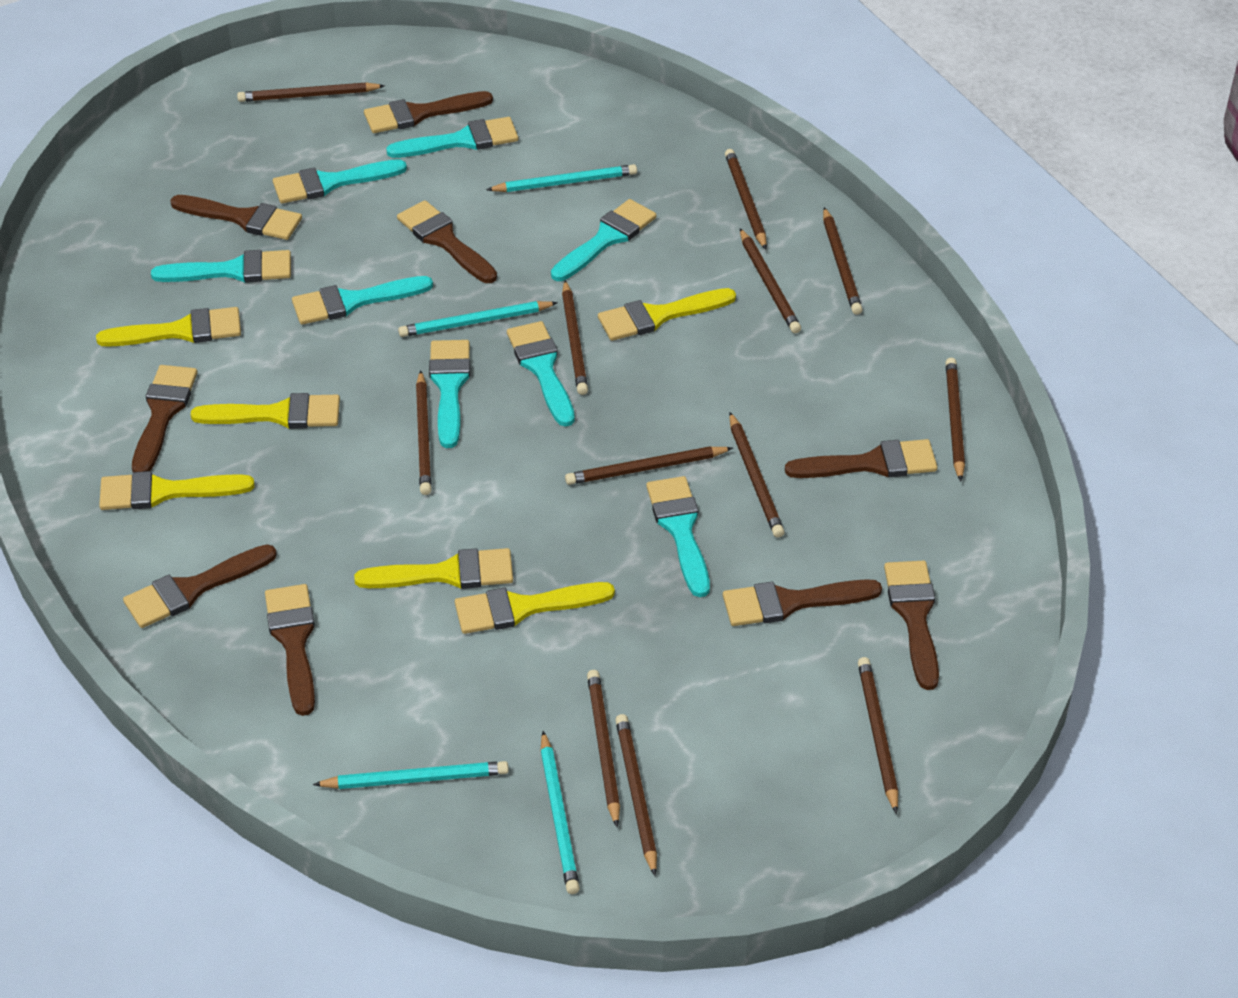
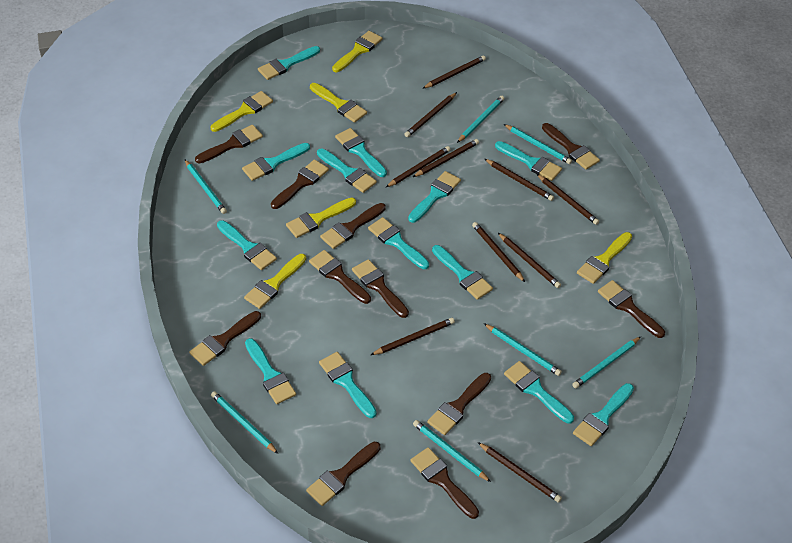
brown brush: 9 -> 11
brown pencil: 12 -> 10
turquoise brush: 8 -> 13
turquoise pencil: 4 -> 7

